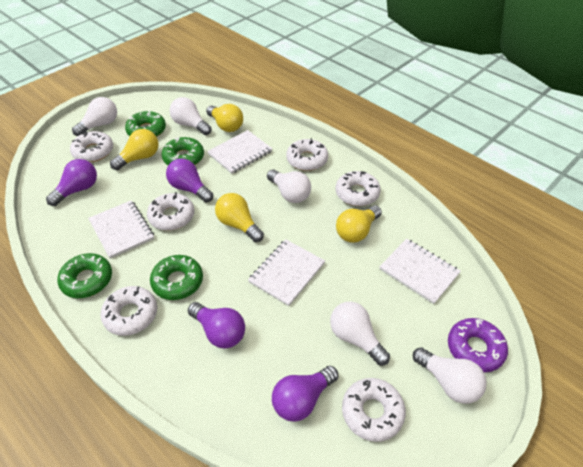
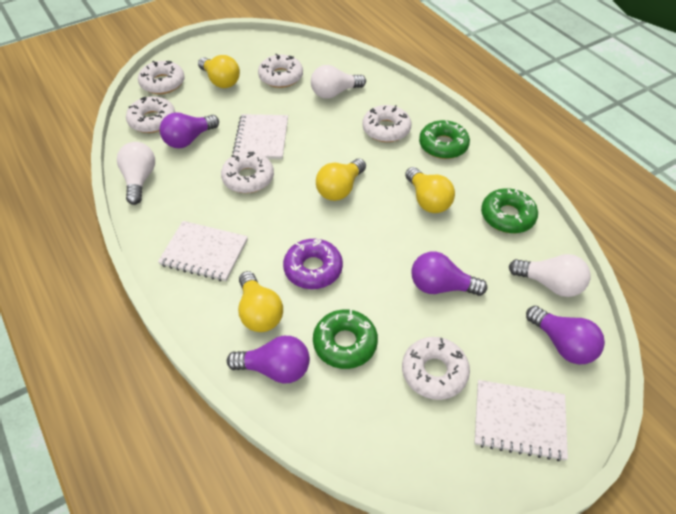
green donut: 4 -> 3
white light bulb: 5 -> 3
white notebook: 4 -> 3

